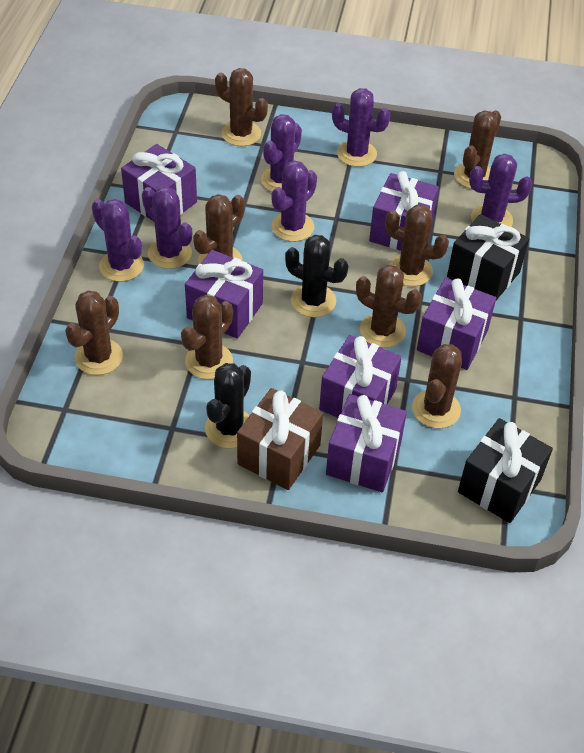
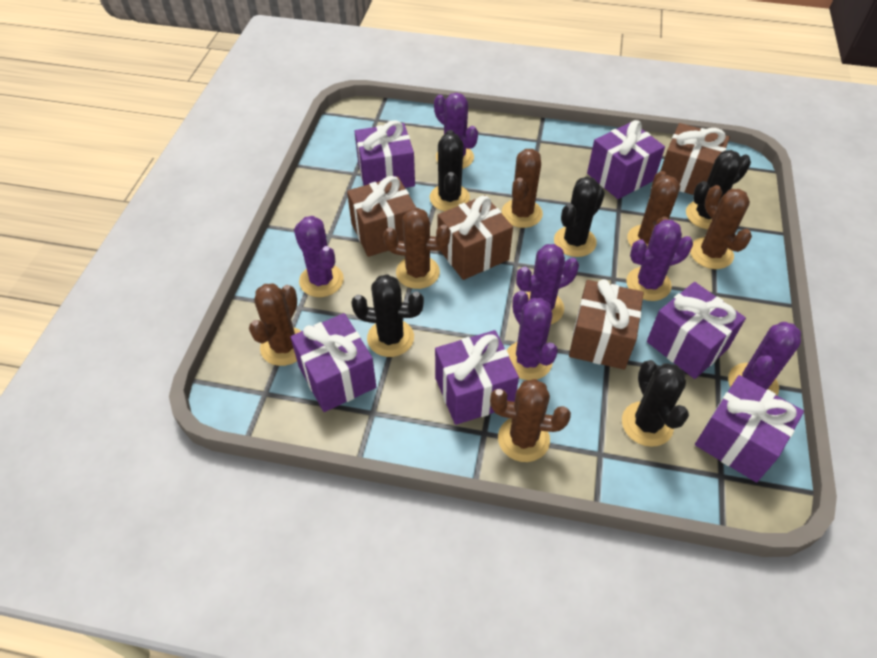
black cactus: 2 -> 5
black gift: 2 -> 0
brown cactus: 8 -> 6
brown gift: 1 -> 4

